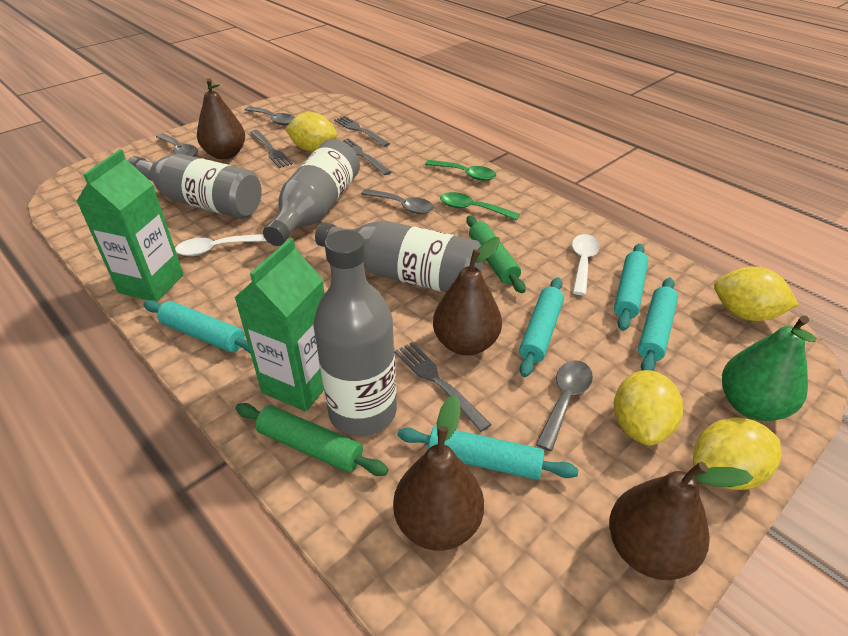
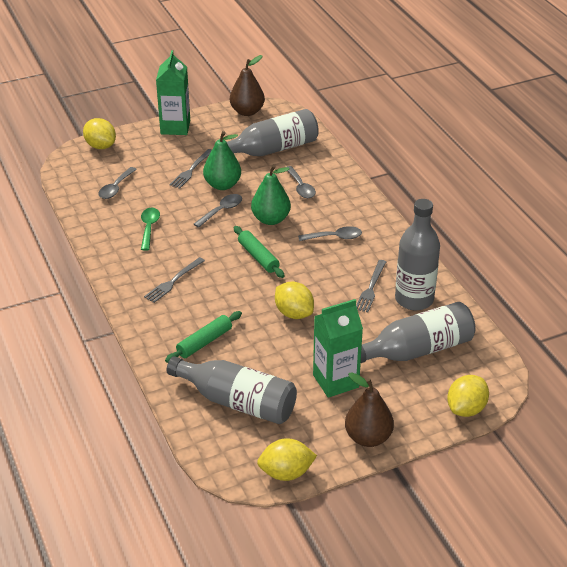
brown pear: 4 -> 2
green pear: 1 -> 2
green spoon: 2 -> 1
grey fork: 4 -> 3
turquoise rolling pin: 5 -> 0
white spoon: 2 -> 0

